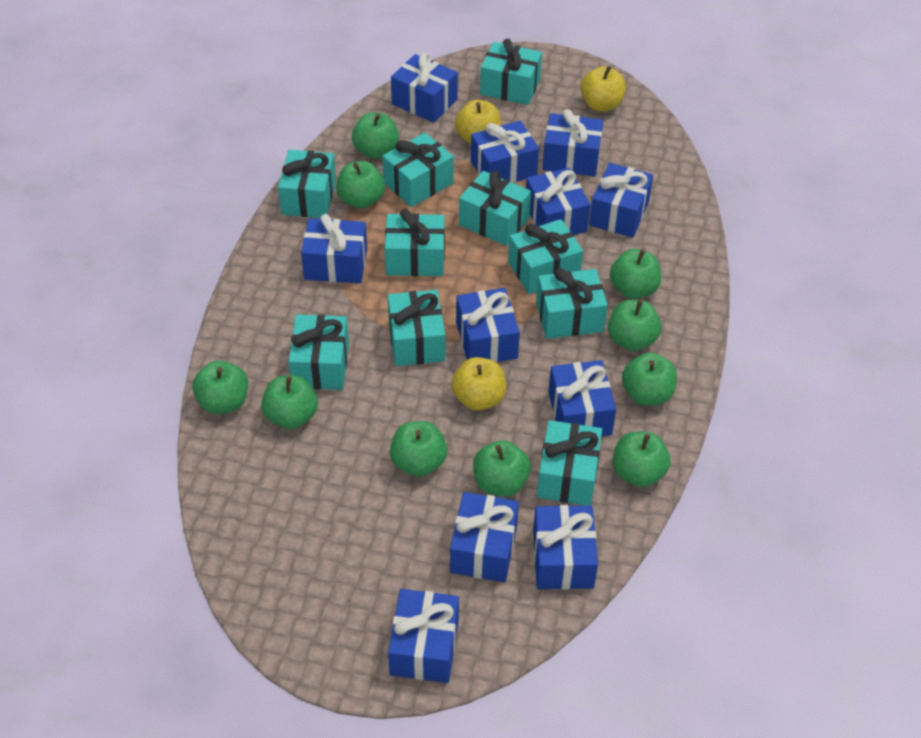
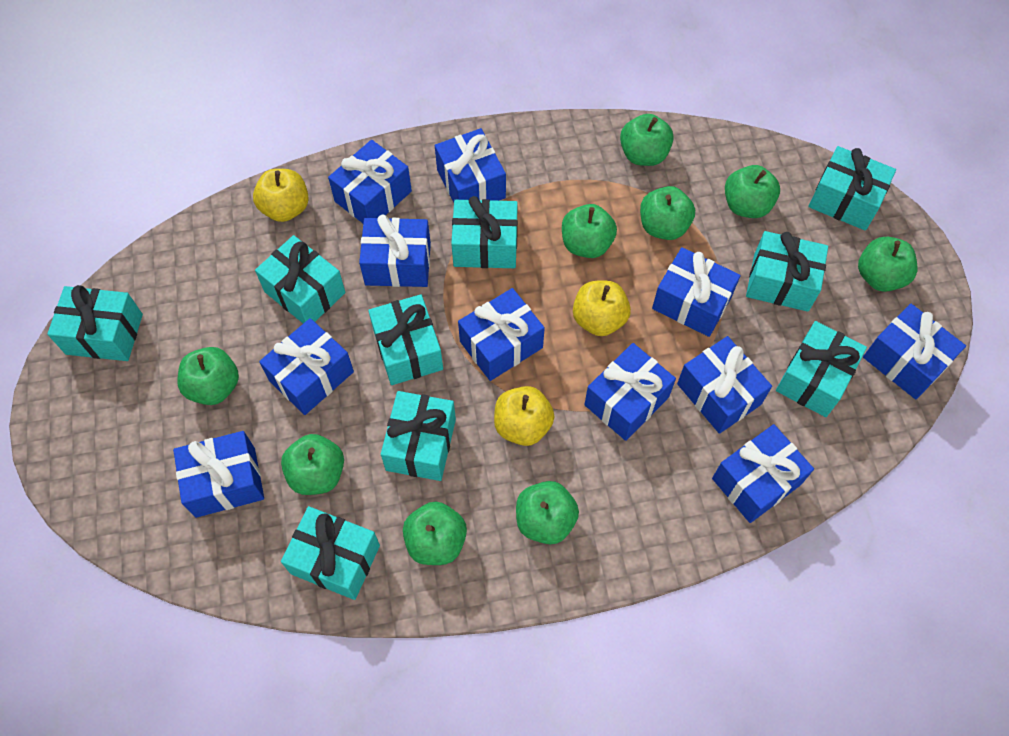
green apple: 10 -> 9
turquoise gift: 10 -> 9

